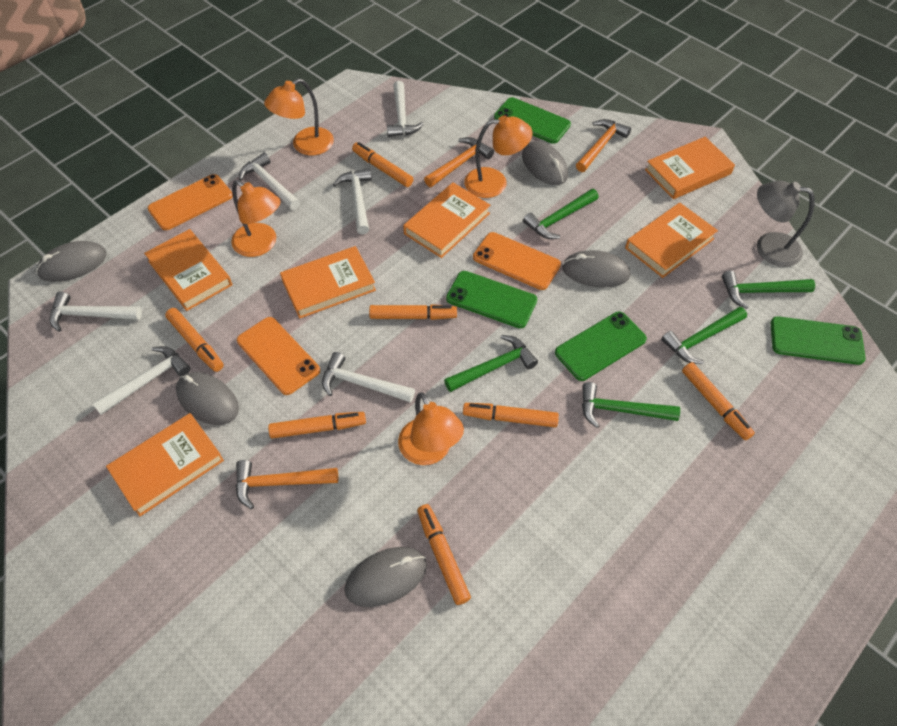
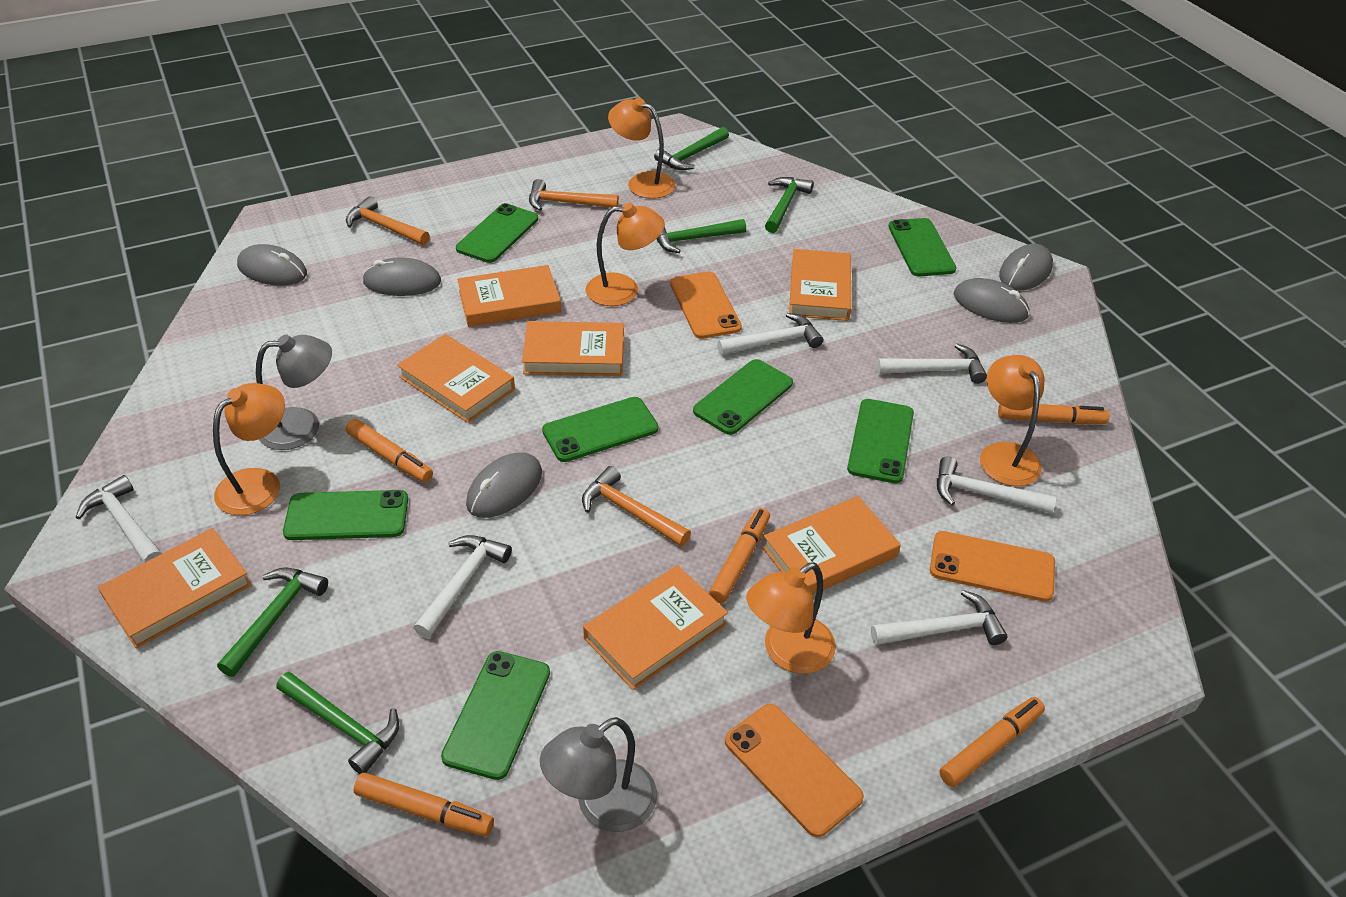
green phone: 4 -> 7
grey lamp: 1 -> 2
orange book: 6 -> 7
orange lamp: 4 -> 5
orange marker: 7 -> 5

